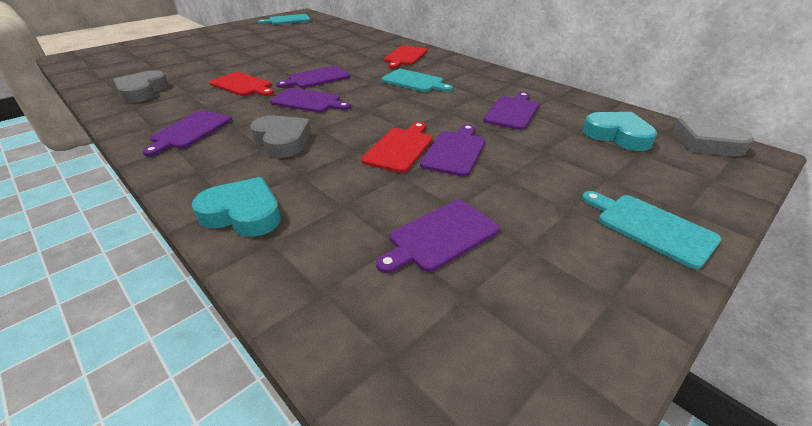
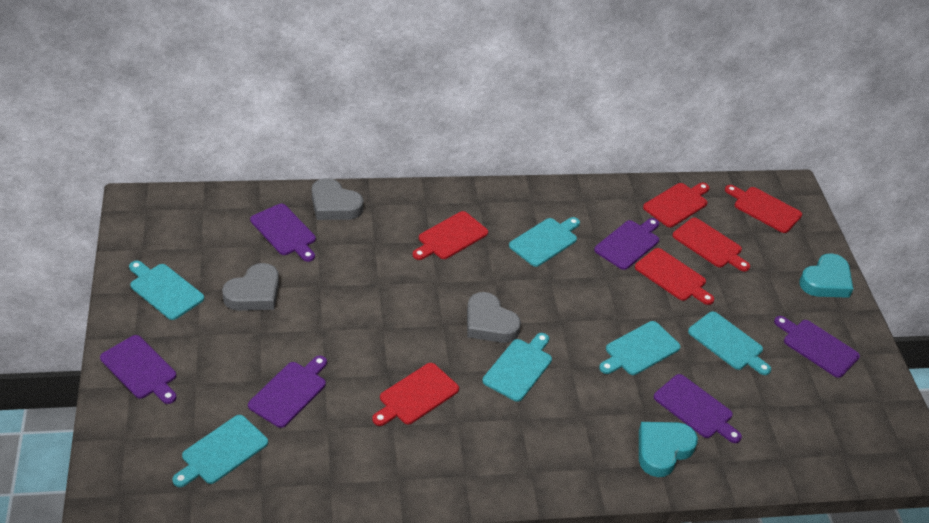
red cutting board: 3 -> 6
turquoise cutting board: 3 -> 6

